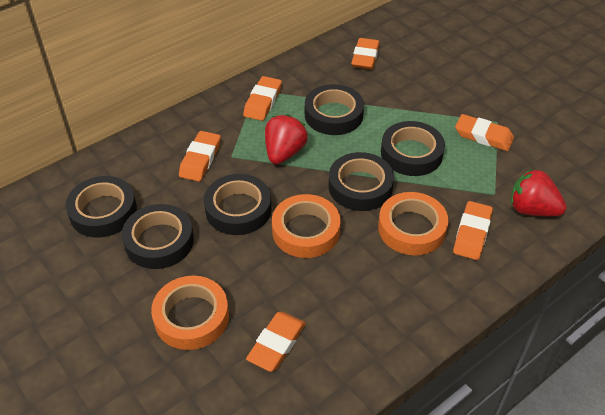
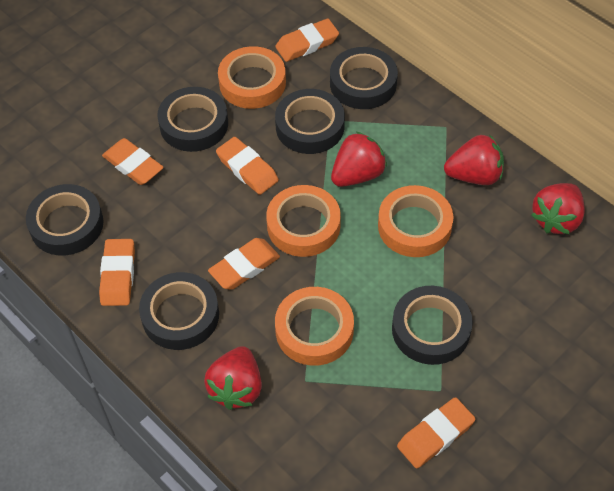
orange tape: 3 -> 4
red strawberry: 2 -> 4

